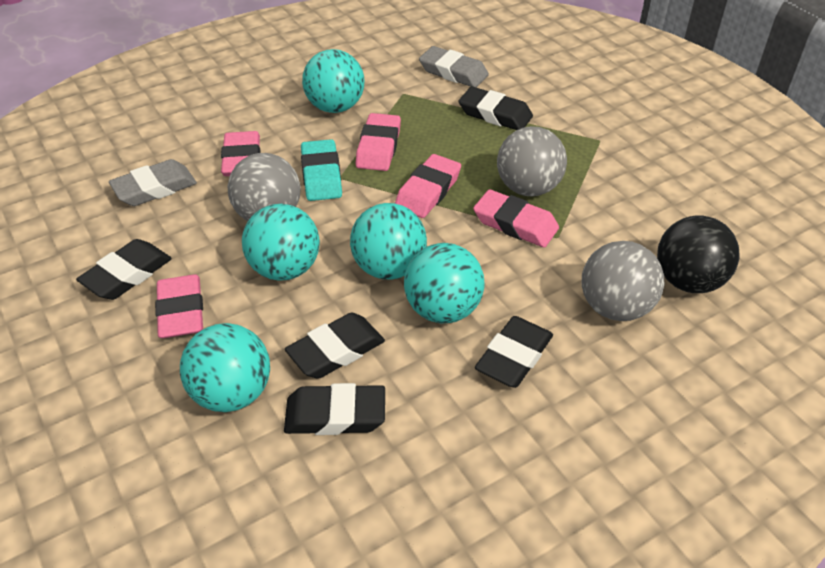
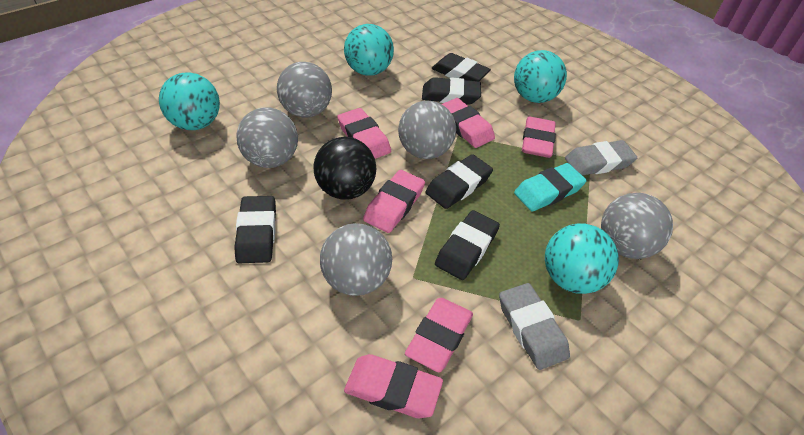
grey ball: 3 -> 5
pink eraser: 5 -> 6
turquoise ball: 5 -> 4

